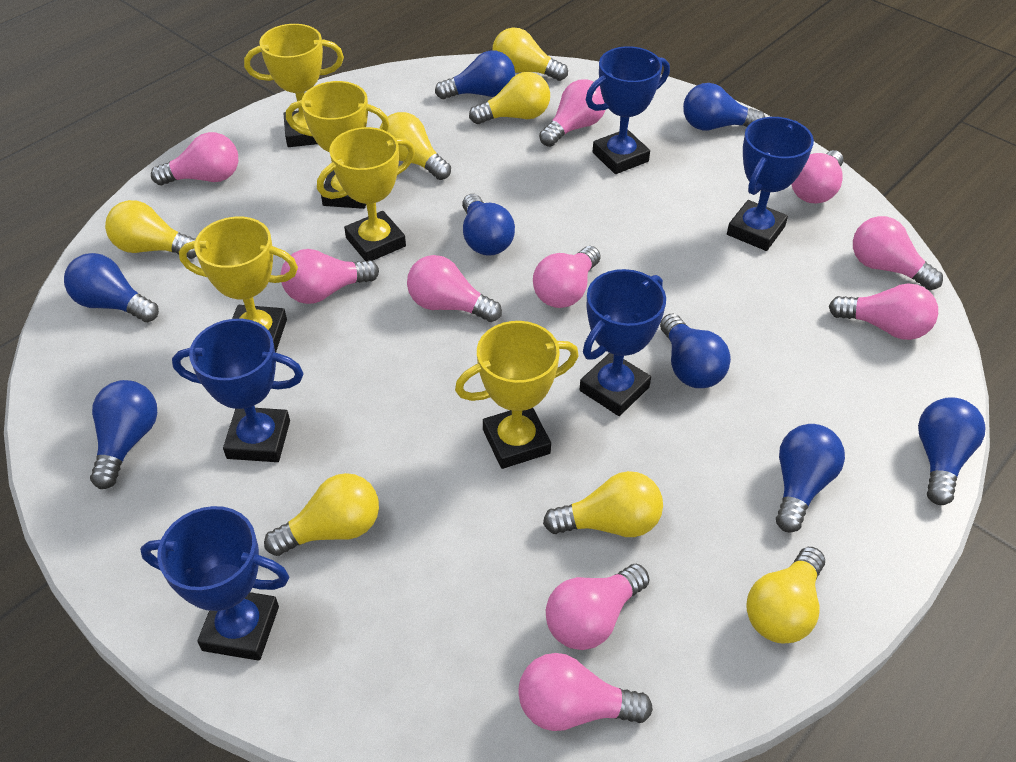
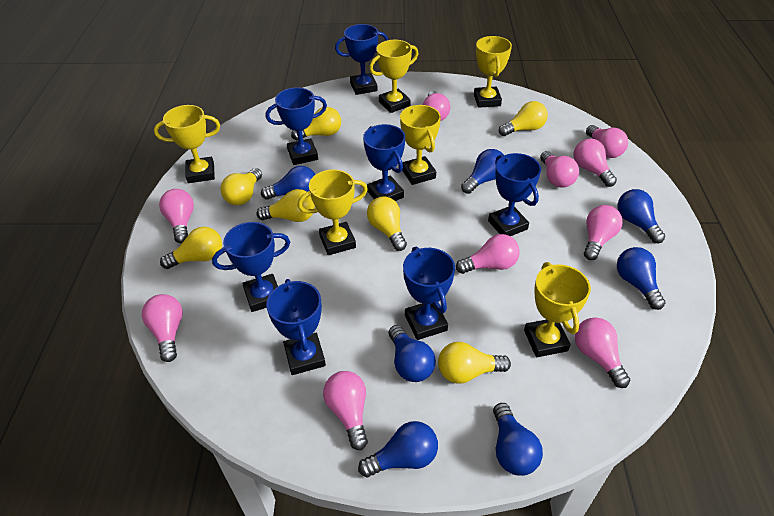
blue light bulb: 8 -> 7
blue trophy: 5 -> 7
yellow trophy: 5 -> 6

